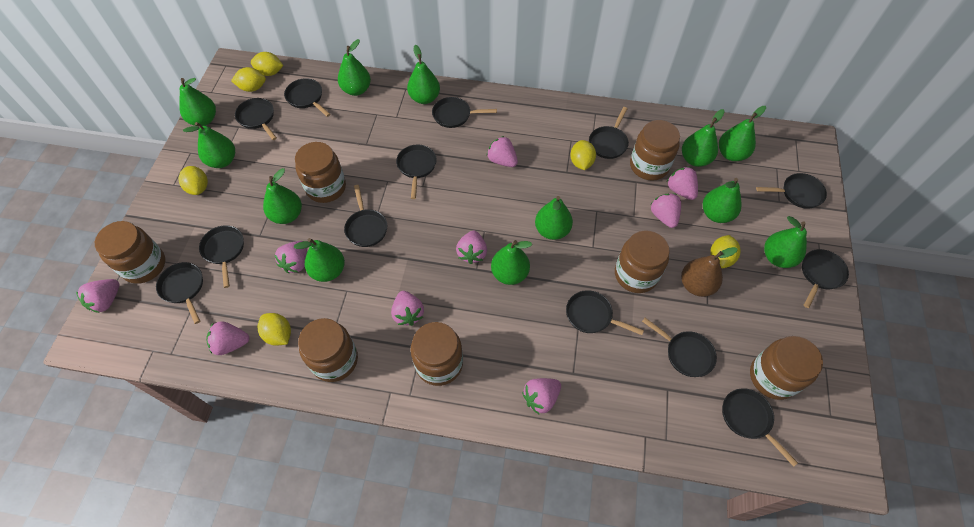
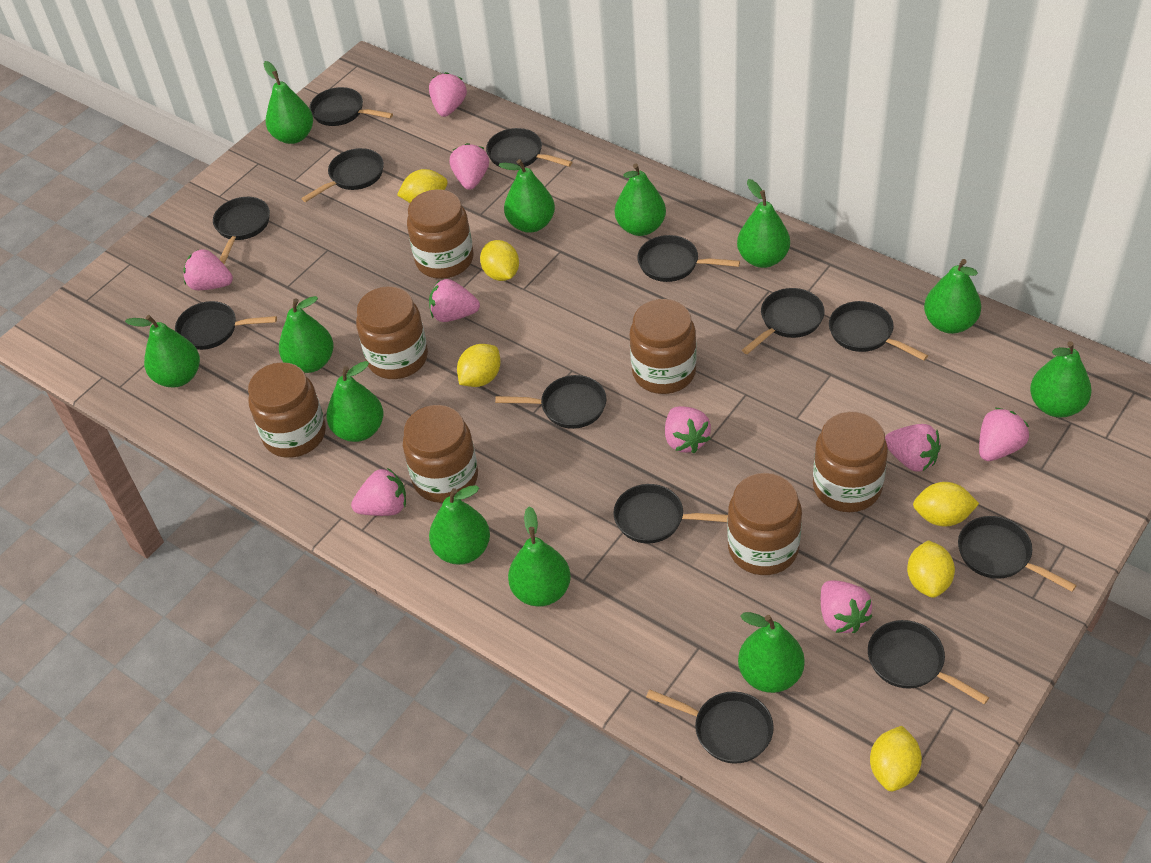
brown pear: 1 -> 0

